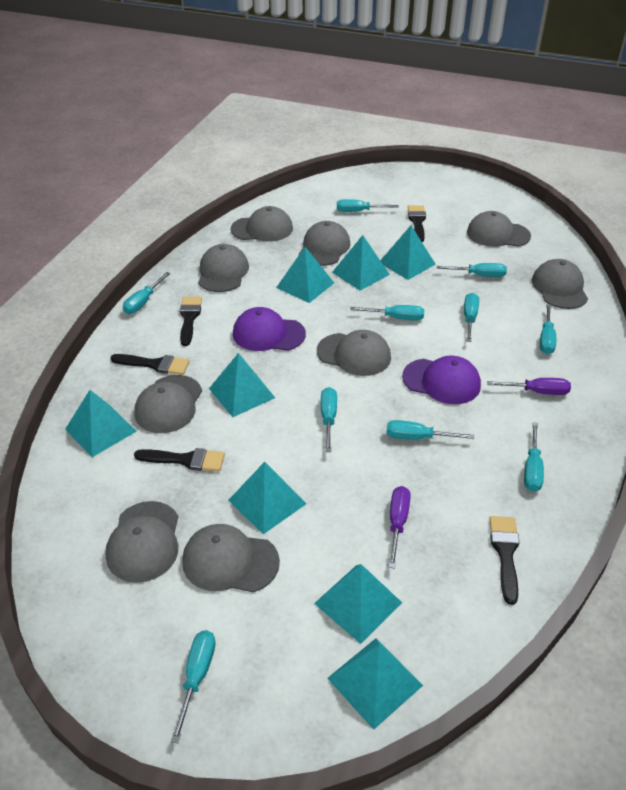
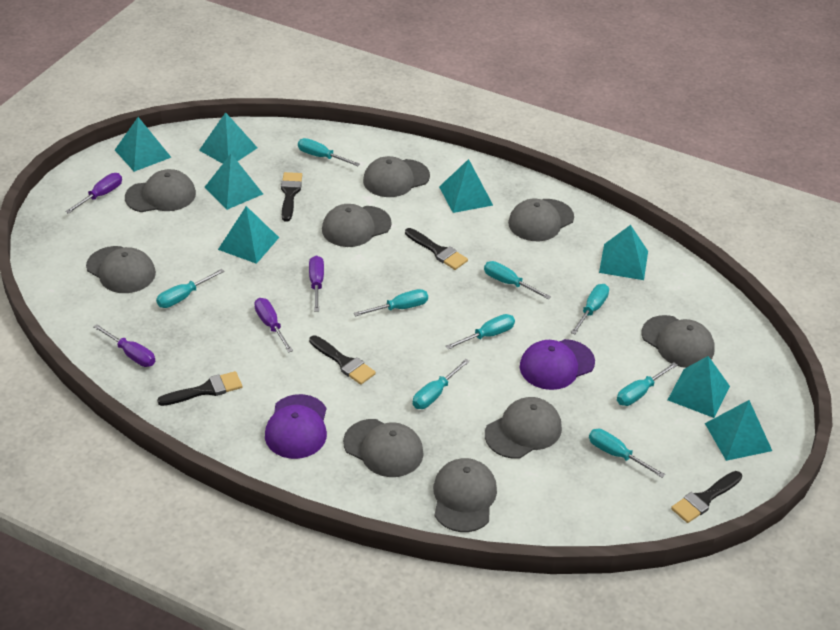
purple screwdriver: 2 -> 4
turquoise screwdriver: 10 -> 9

